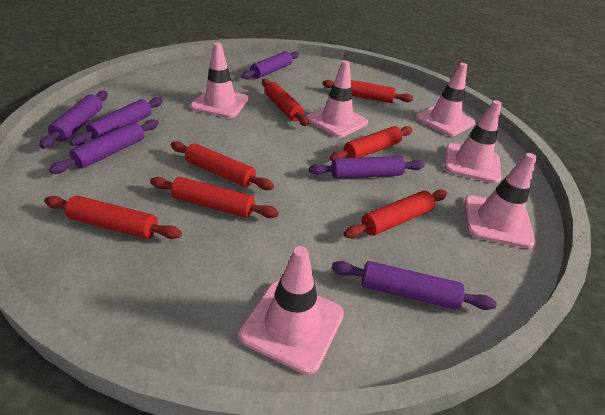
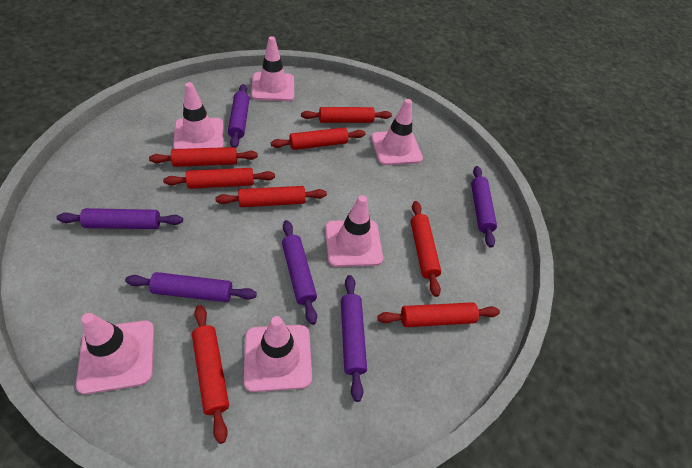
red rolling pin: 7 -> 8

